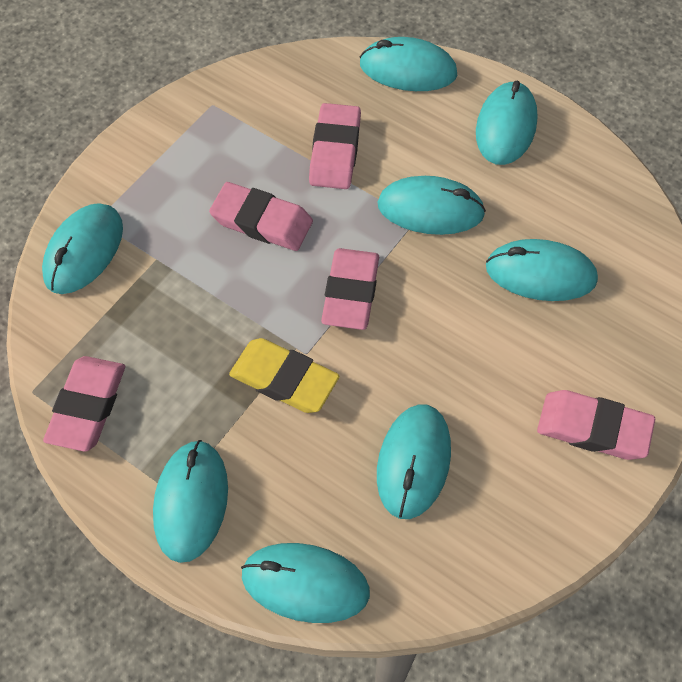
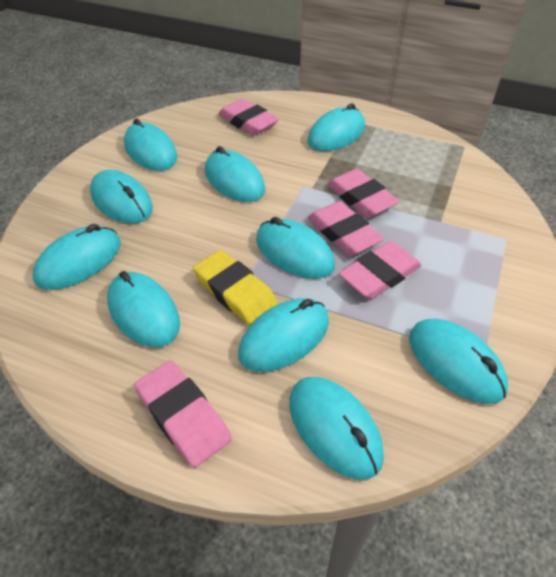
turquoise mouse: 8 -> 10

